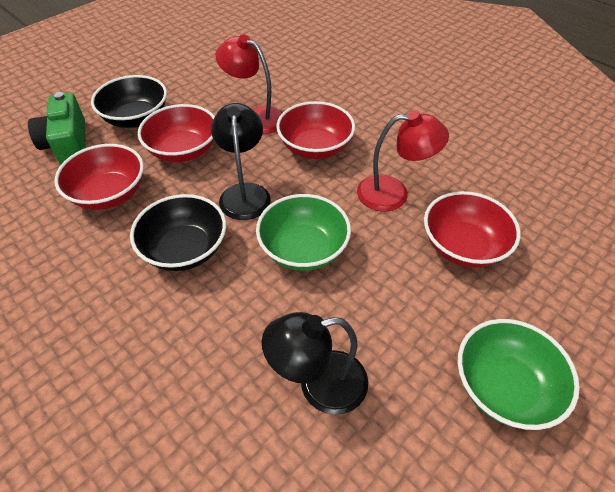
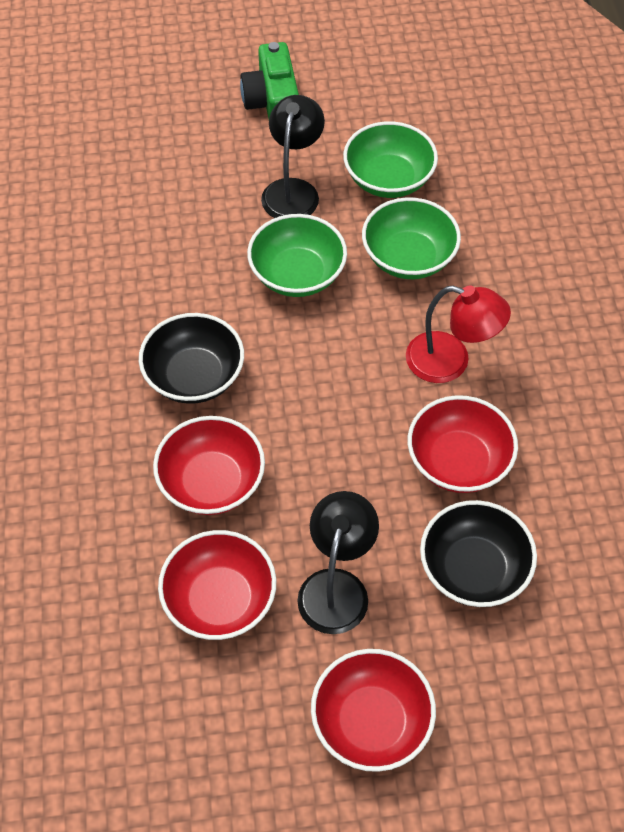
green bowl: 2 -> 3
red lamp: 2 -> 1

